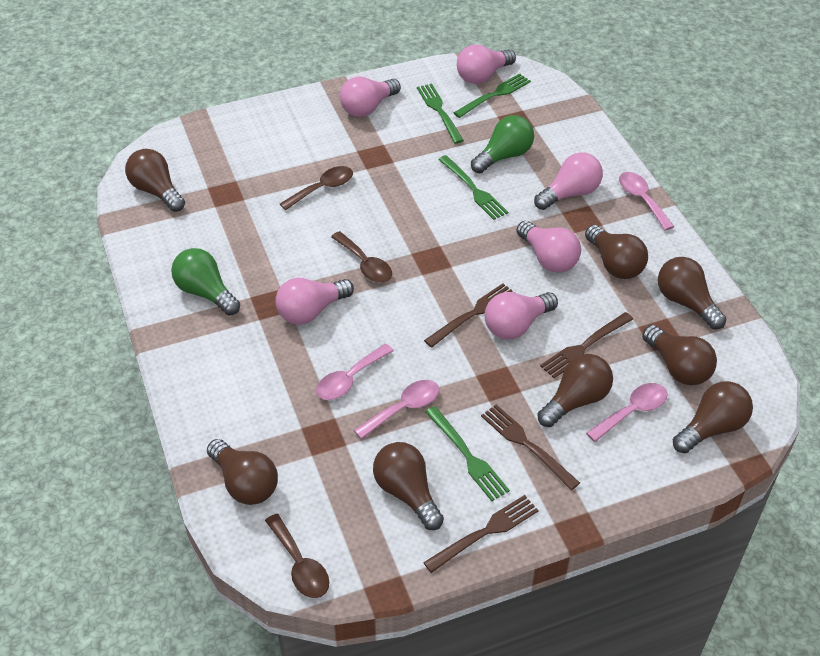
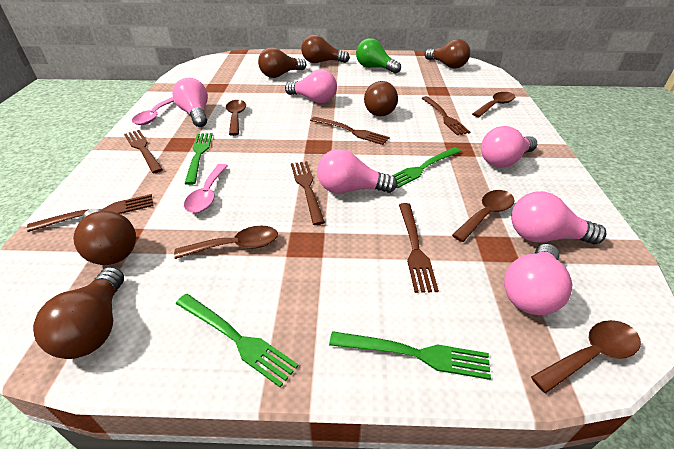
brown fork: 4 -> 6
brown light bulb: 8 -> 6
brown spoon: 3 -> 5
green light bulb: 2 -> 1
pink spoon: 4 -> 2

